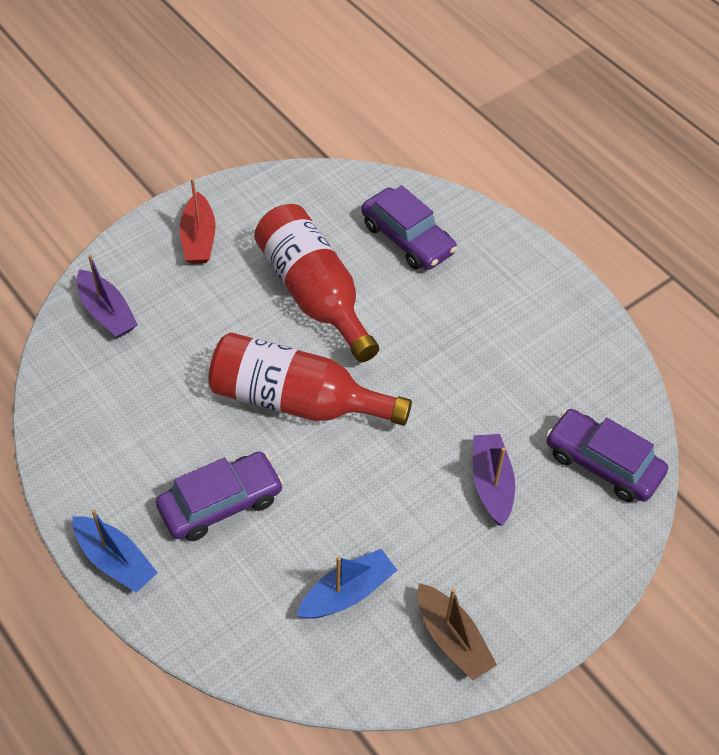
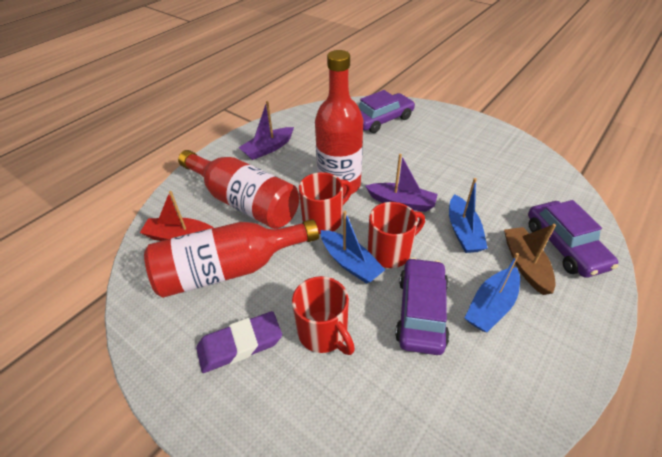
blue boat: 2 -> 3
purple eraser: 0 -> 1
red bottle: 2 -> 3
red mug: 0 -> 3

